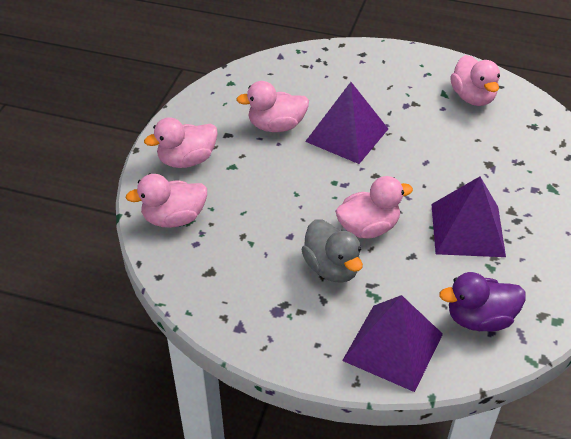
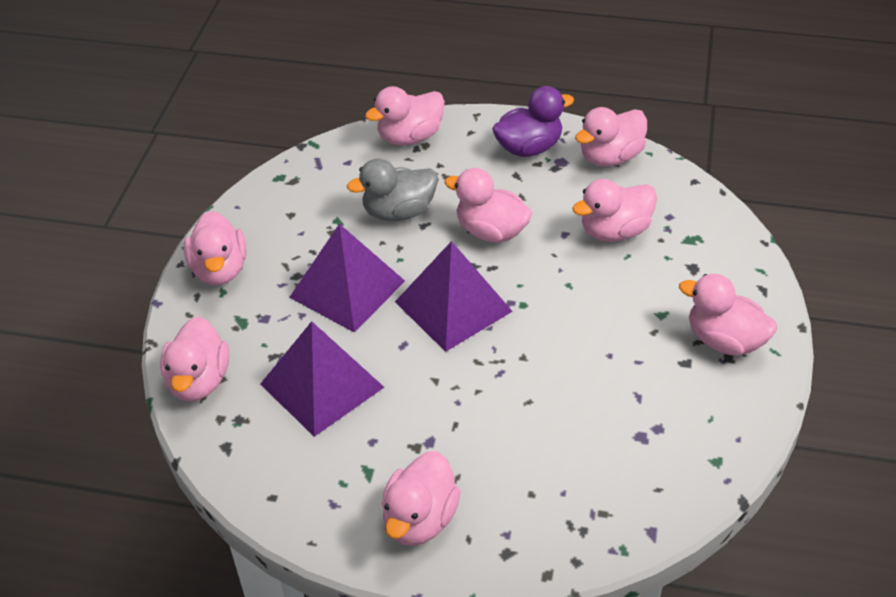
pink duck: 5 -> 8

